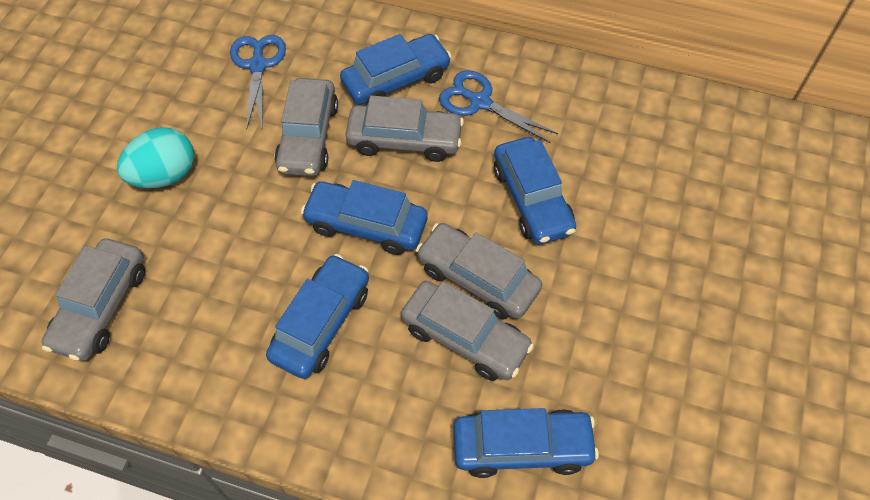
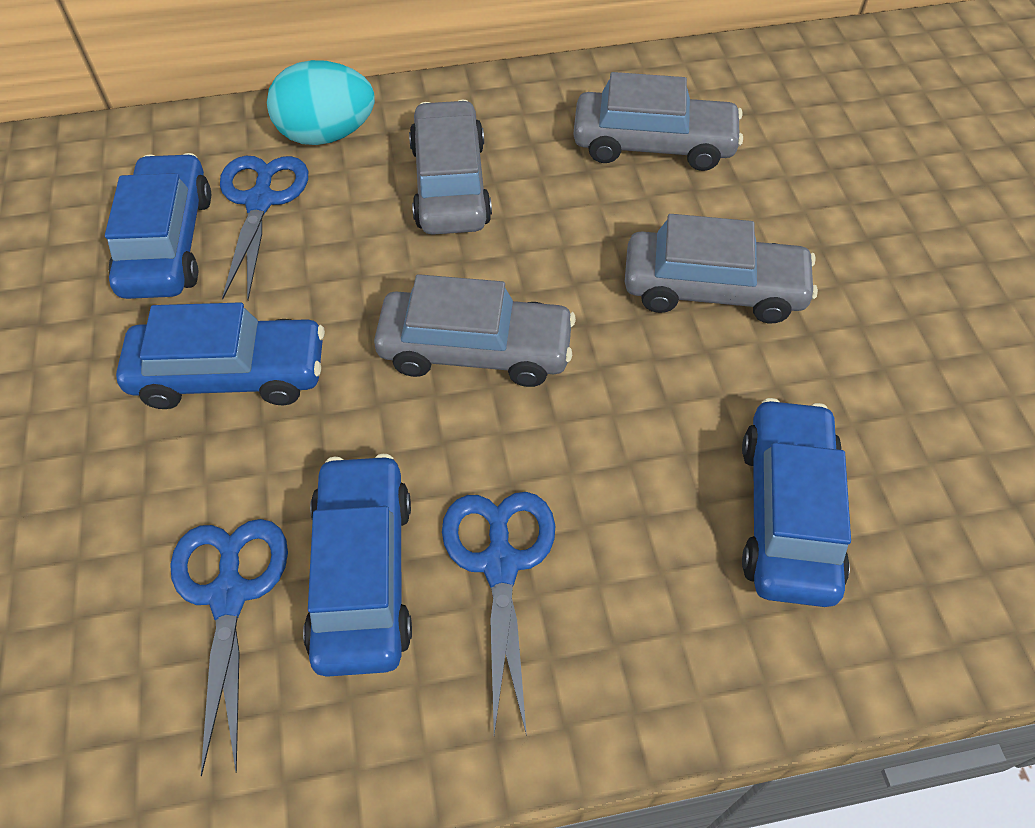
blue car: 5 -> 4
blue scissors: 2 -> 3
grey car: 5 -> 4

